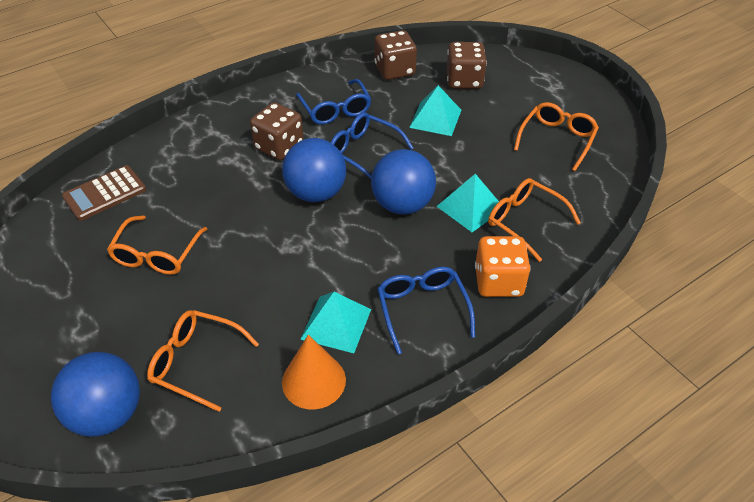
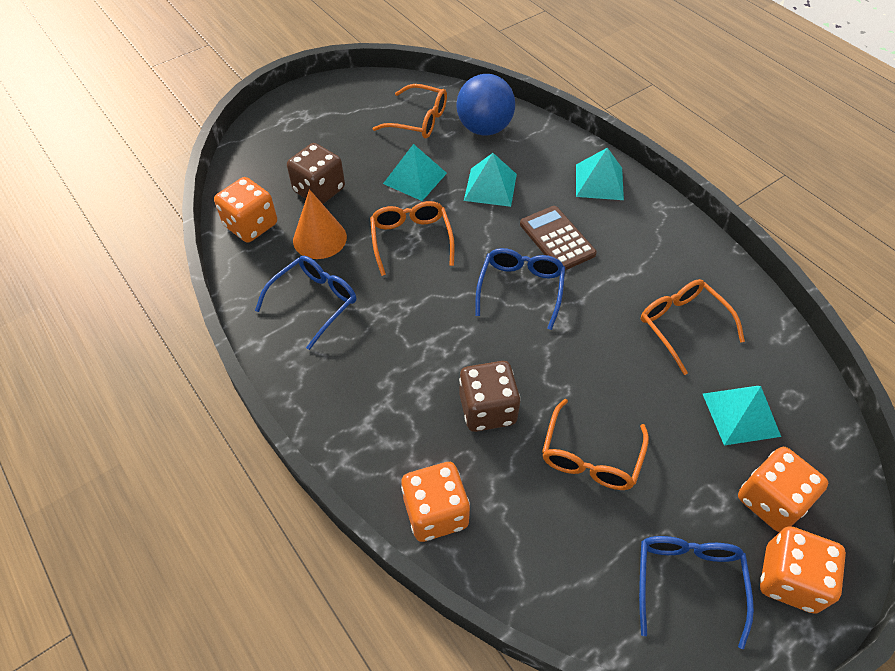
blue ball: 3 -> 1
brown dice: 3 -> 2
orange dice: 1 -> 4
turquoise pyramid: 3 -> 4

